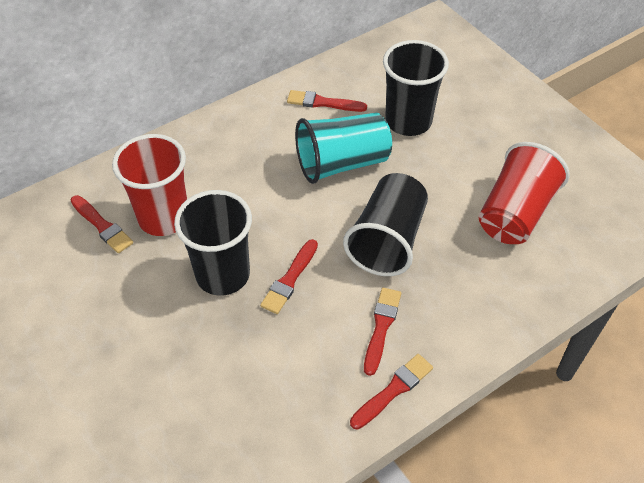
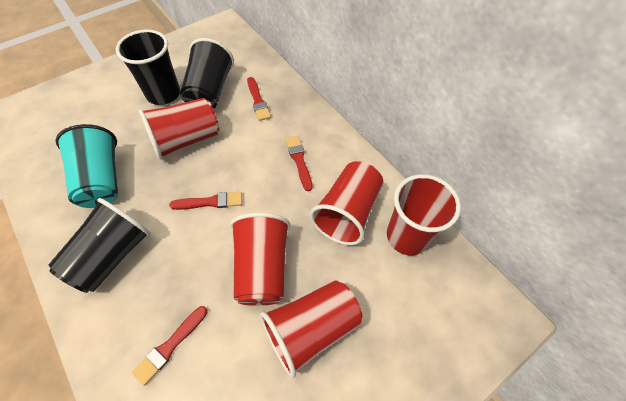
red brush: 5 -> 4
red cup: 2 -> 5

